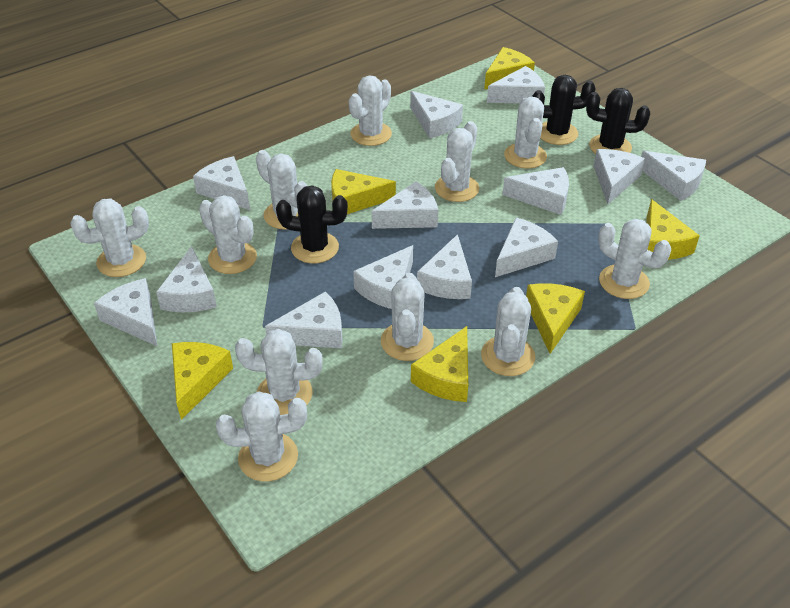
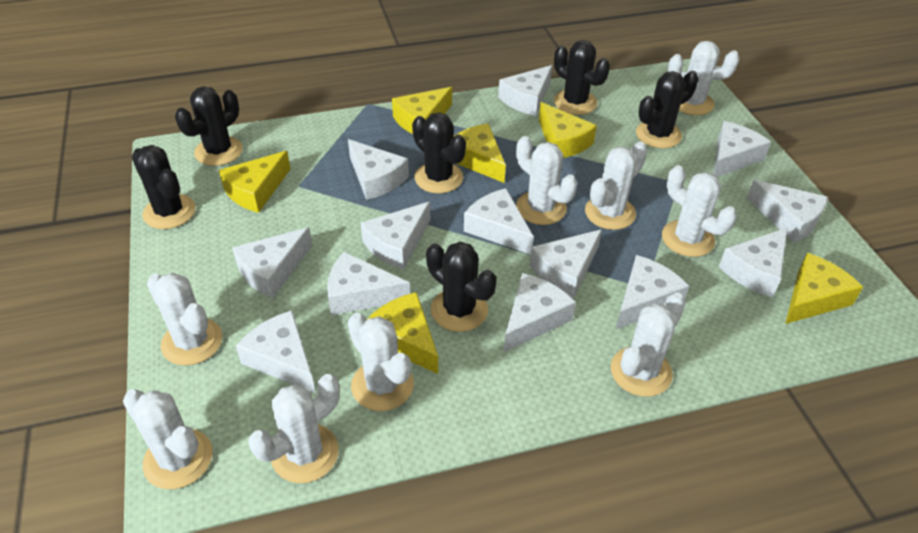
black cactus: 3 -> 6
white cactus: 11 -> 9

